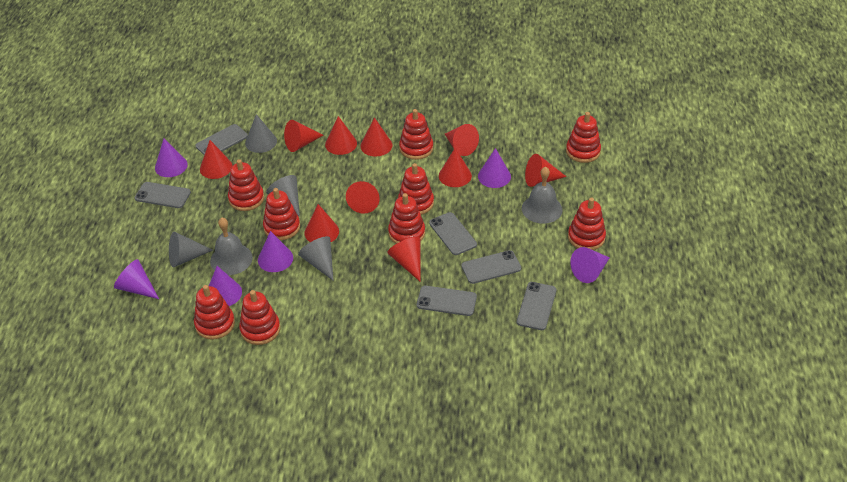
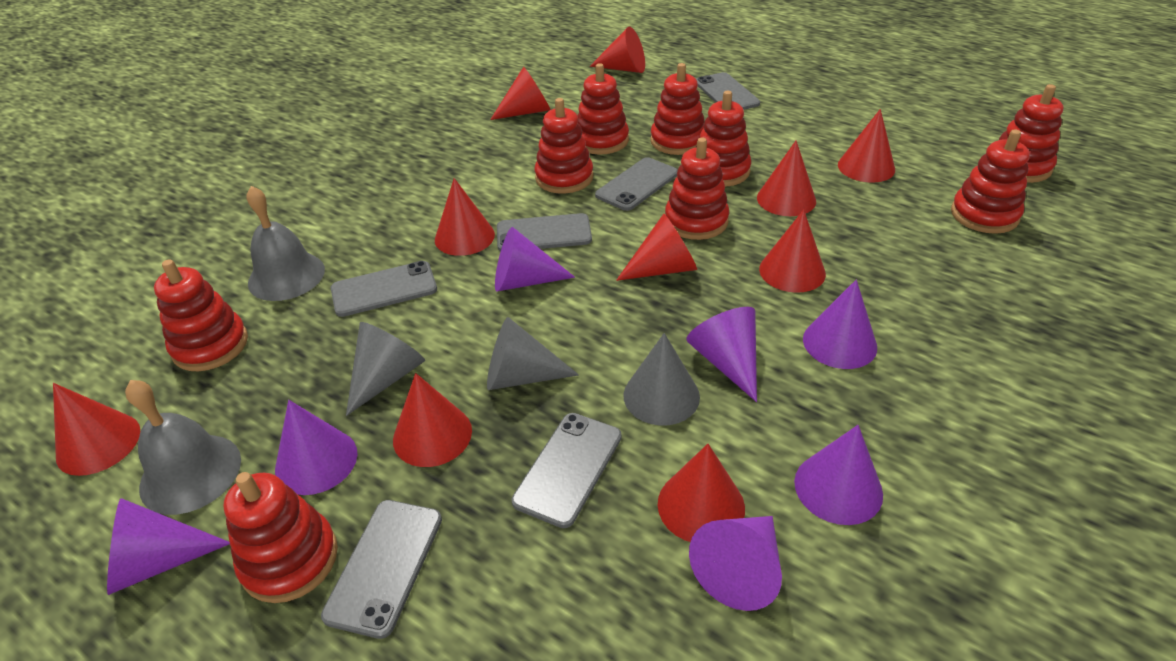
grey cone: 4 -> 3
purple cone: 6 -> 7

